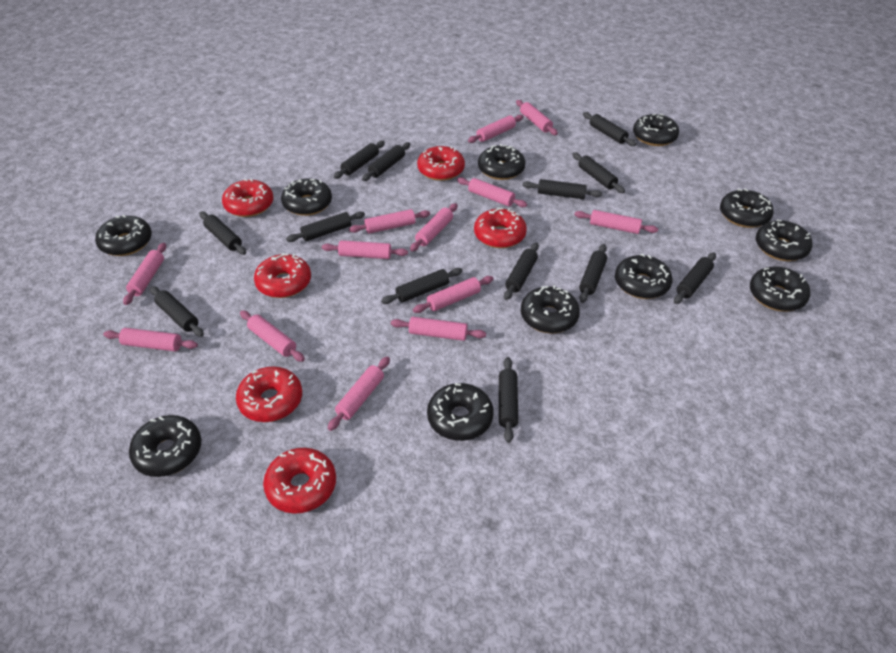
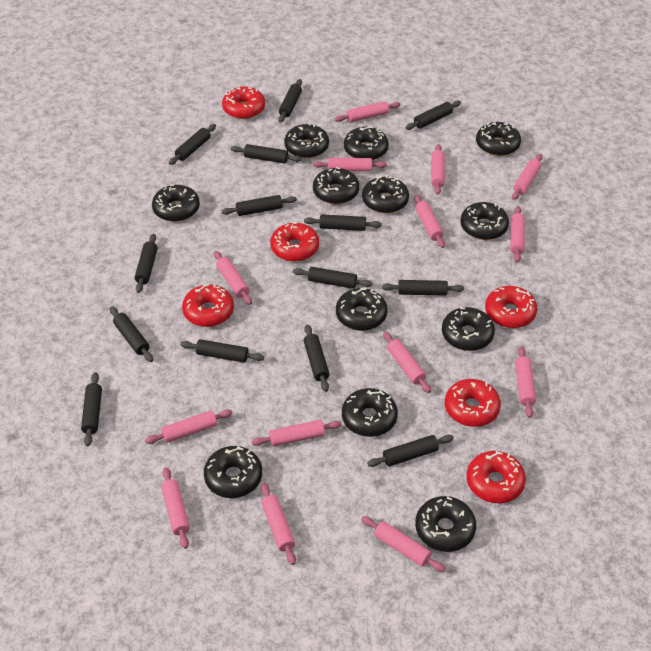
black donut: 11 -> 12
black rolling pin: 13 -> 14
pink rolling pin: 13 -> 14

